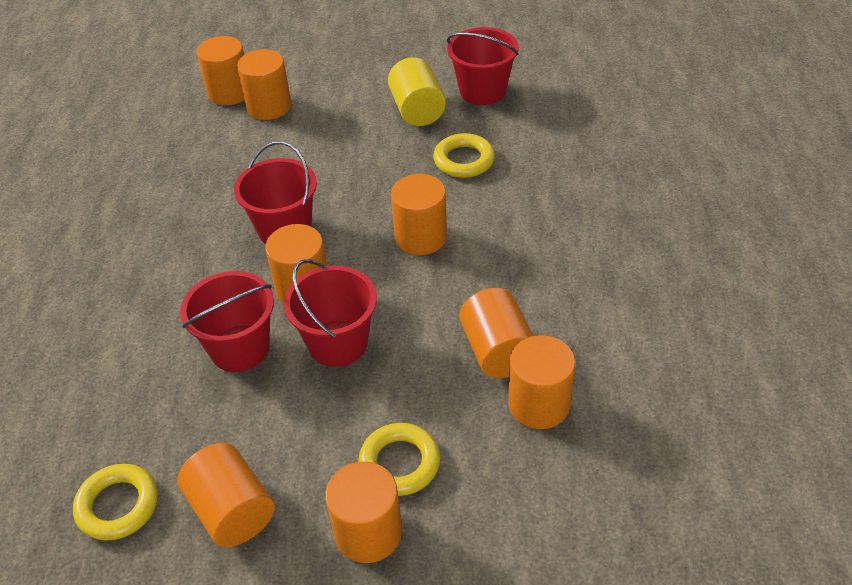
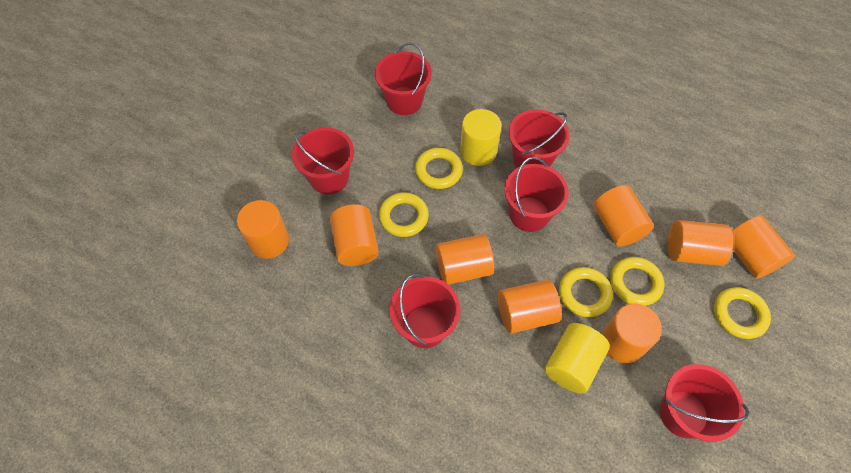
red bucket: 4 -> 6
yellow cylinder: 1 -> 2
yellow ring: 3 -> 5

